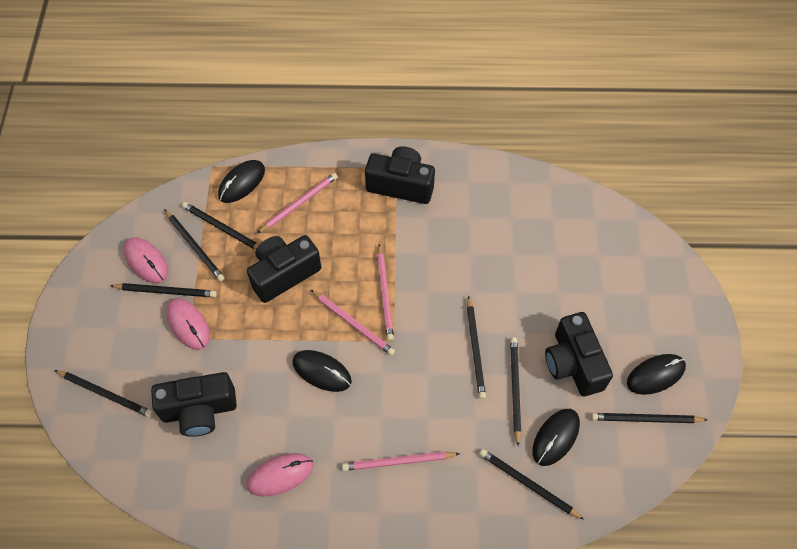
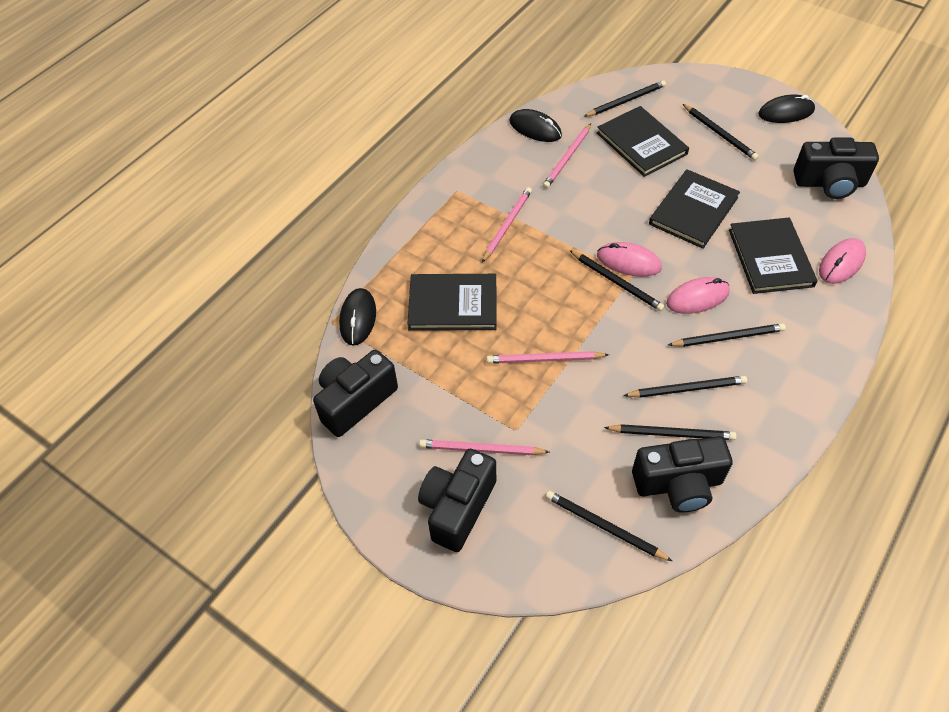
black book: 0 -> 4
black mouse: 4 -> 3
black pencil: 8 -> 7

